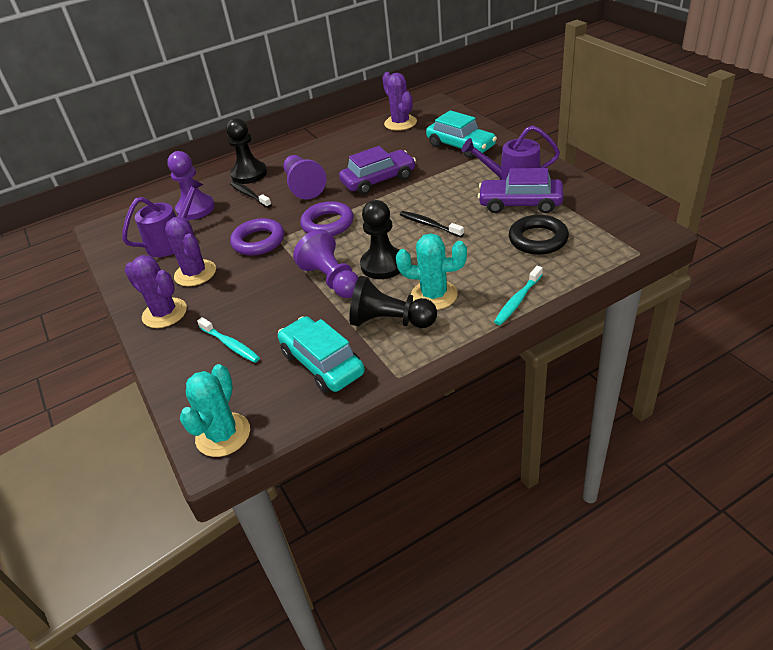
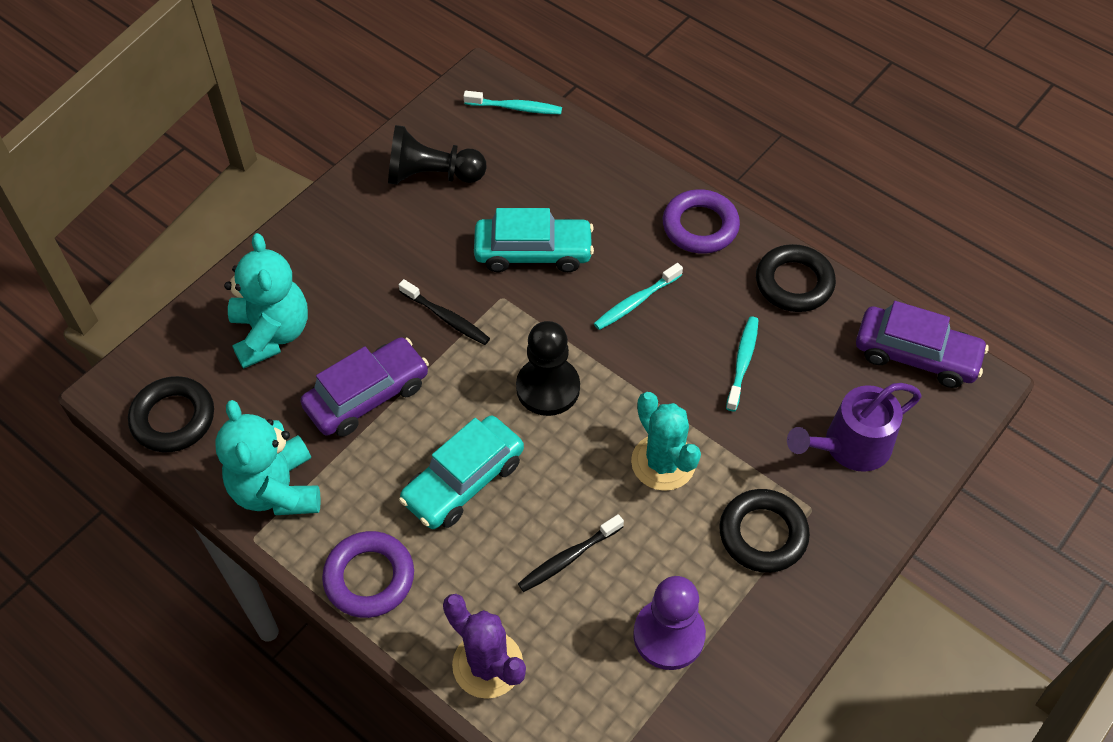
black pawn: 3 -> 2
black ring: 1 -> 3
purple cactus: 3 -> 1
purple pawn: 3 -> 1
purple watering can: 2 -> 1
turquoise cactus: 2 -> 1
turquoise teddy bear: 0 -> 2
turquoise toothbrush: 2 -> 3

